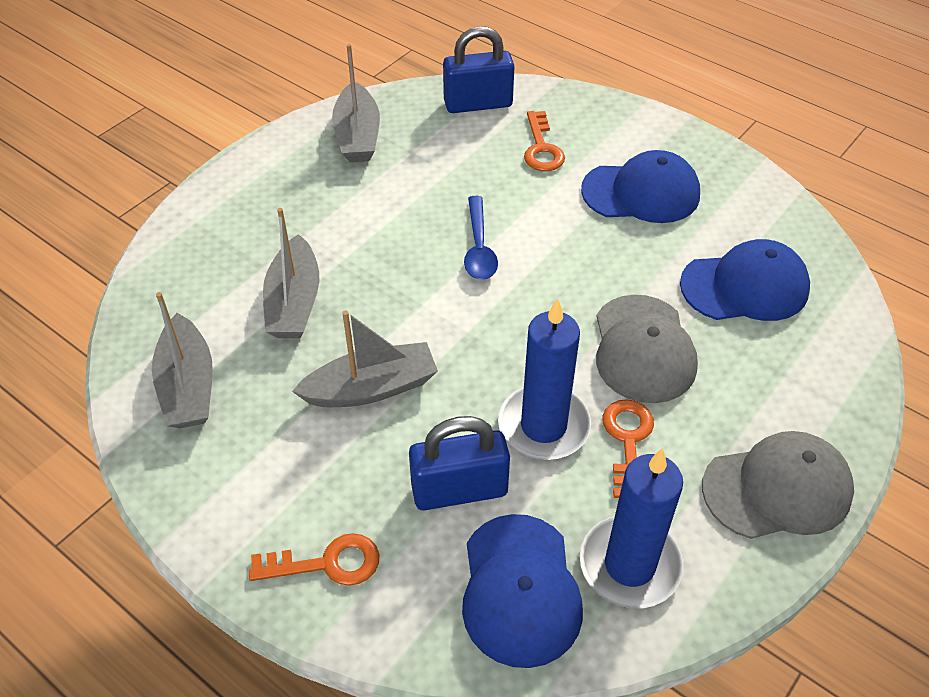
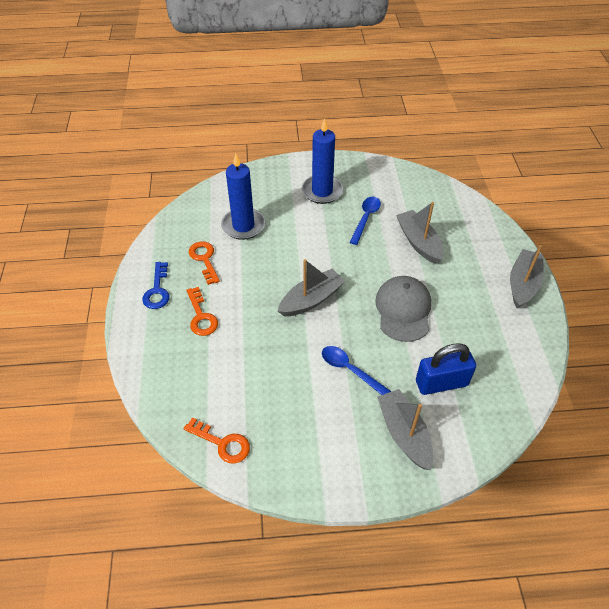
blue cap: 3 -> 0
blue key: 0 -> 1
blue padlock: 2 -> 1
blue spoon: 1 -> 2
grey cap: 2 -> 1

